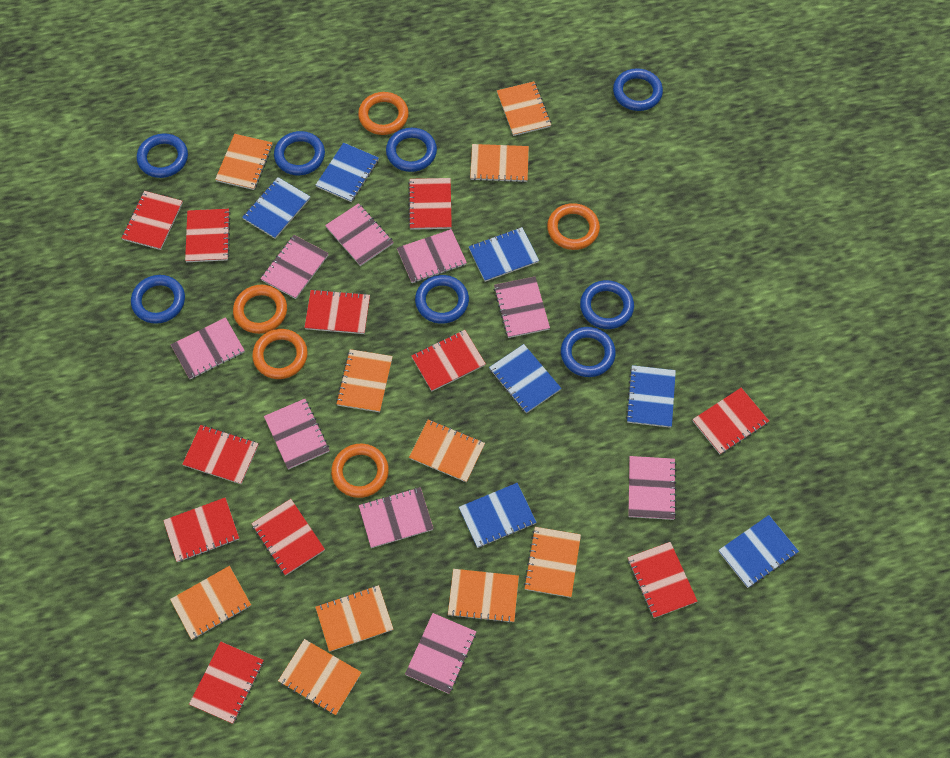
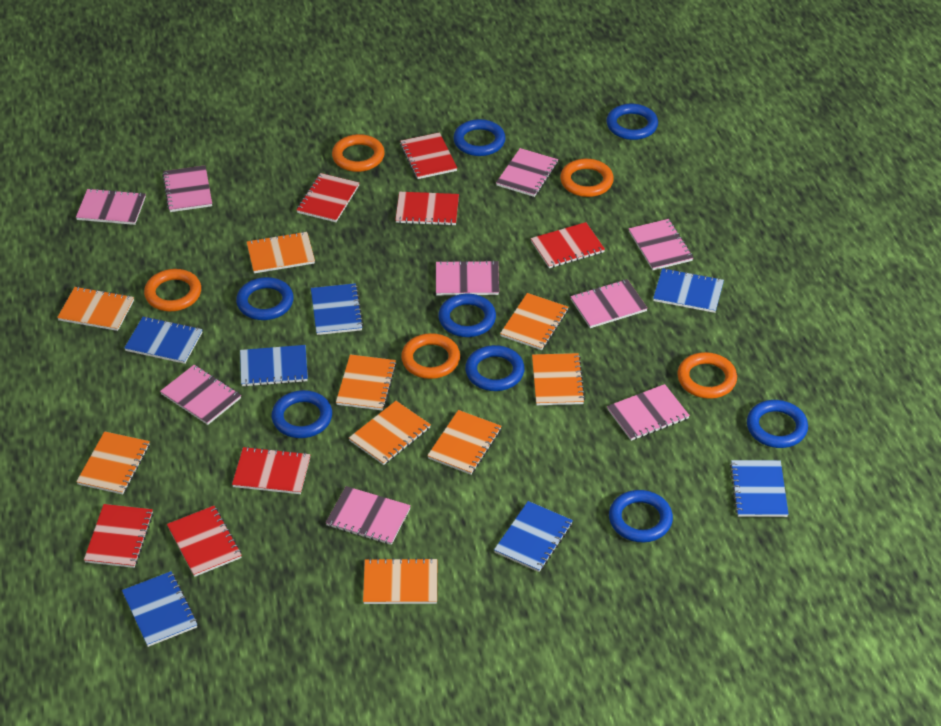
orange notebook: 10 -> 9
red notebook: 11 -> 7

